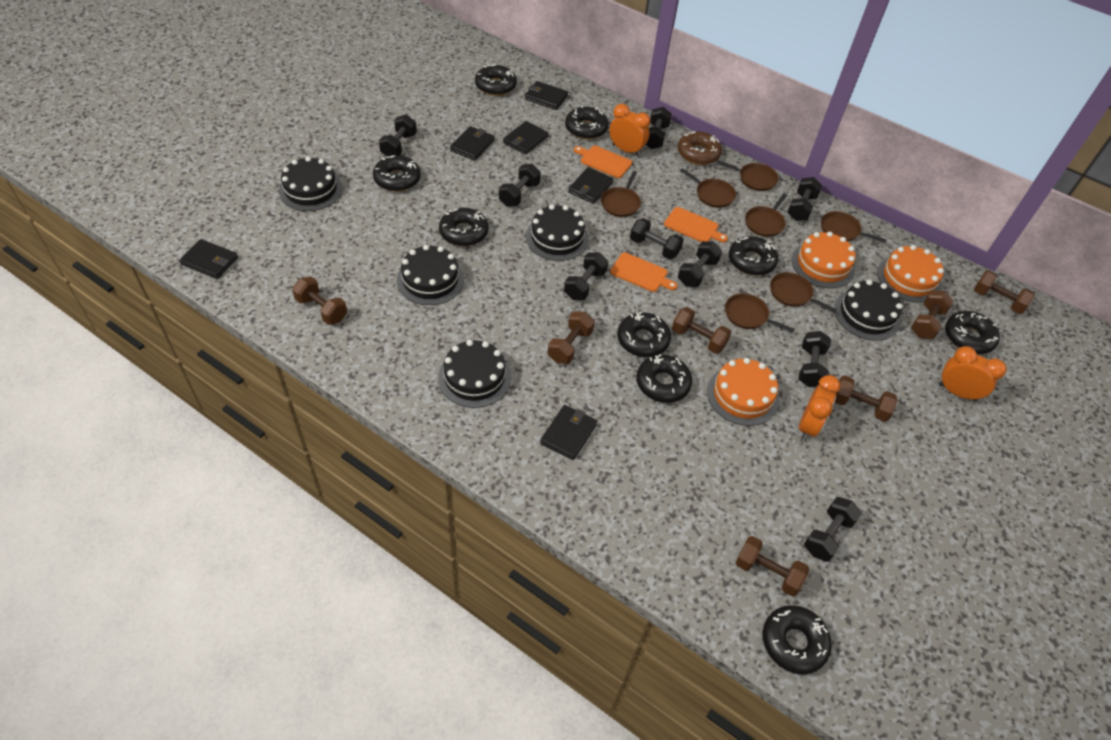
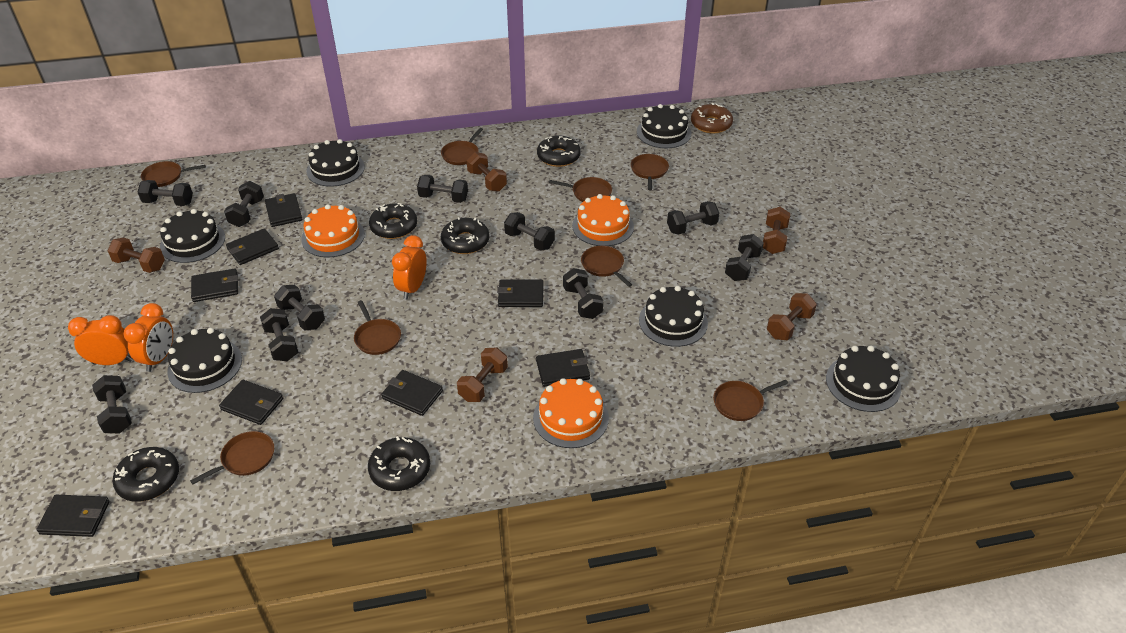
black cake: 5 -> 6
black donut: 9 -> 5
black dumbbell: 9 -> 10
black wallet: 6 -> 8
brown dumbbell: 7 -> 5
brown pan: 7 -> 8
orange cutting board: 3 -> 0

